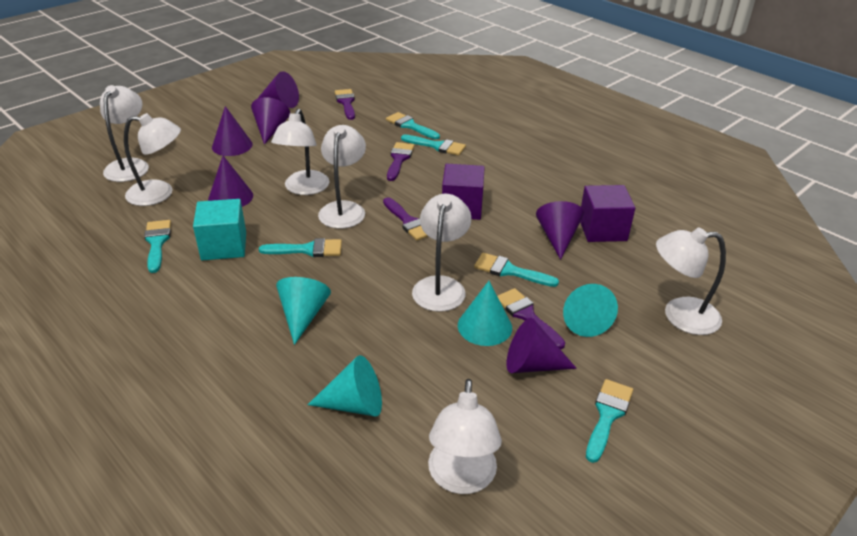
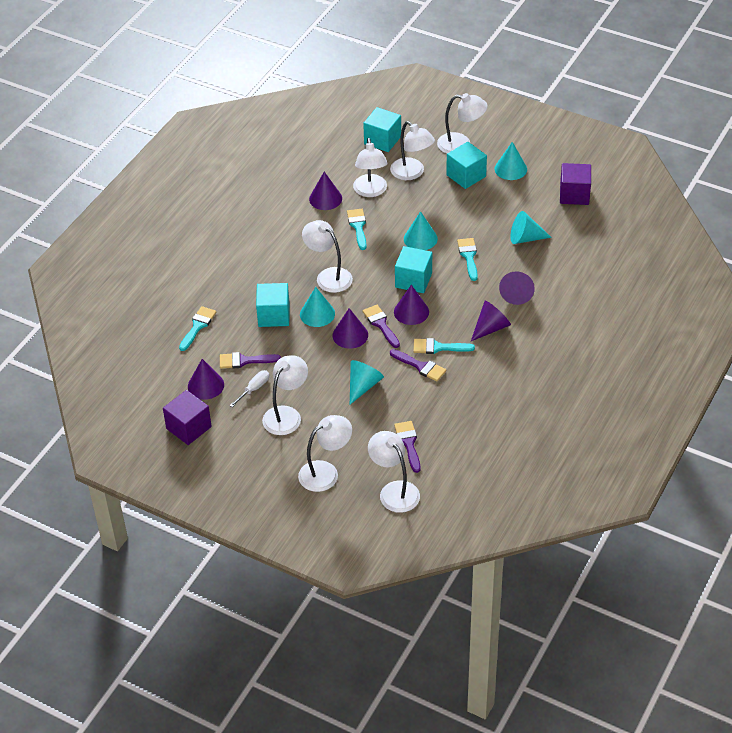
turquoise brush: 6 -> 4
turquoise cone: 4 -> 5
turquoise cube: 1 -> 4
white screwdriver: 0 -> 1

